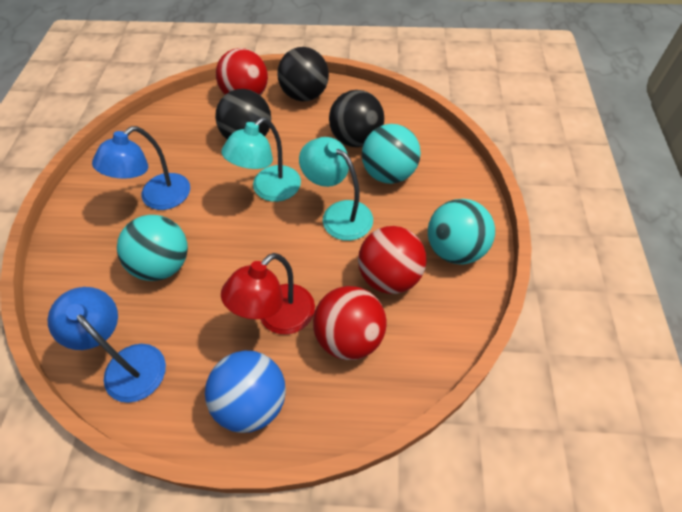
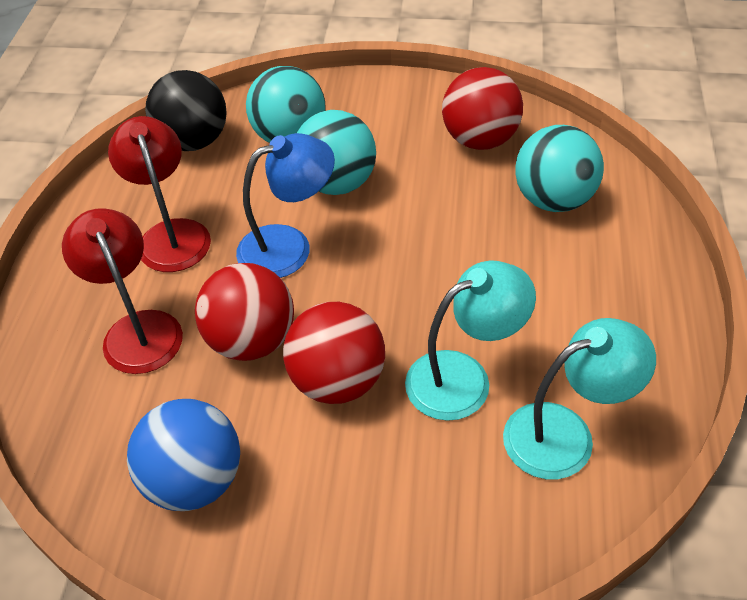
black ball: 3 -> 1
blue lamp: 2 -> 1
red lamp: 1 -> 2

